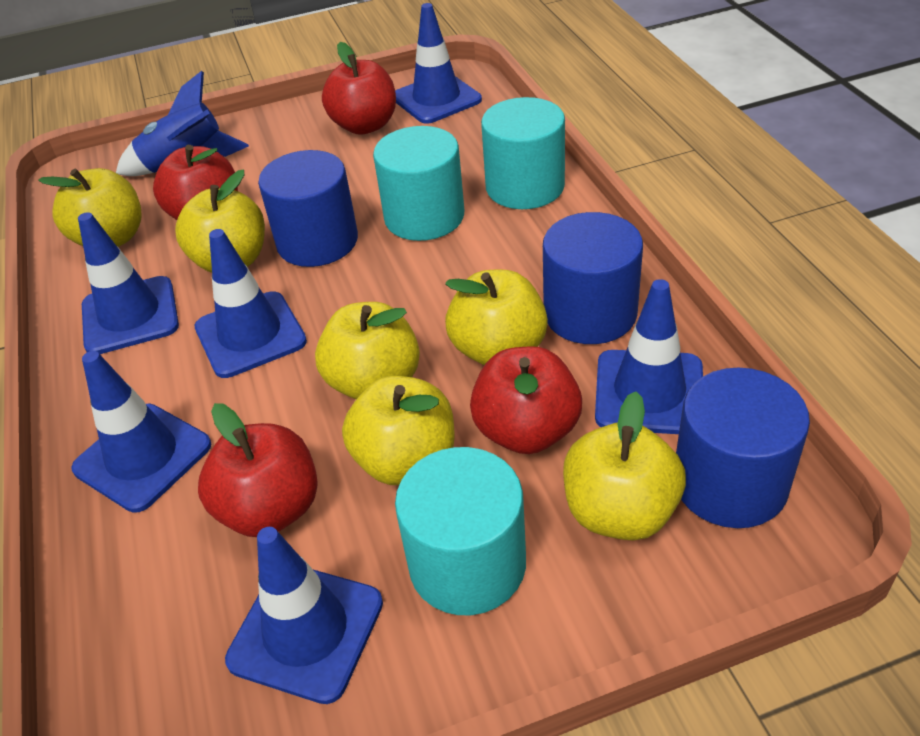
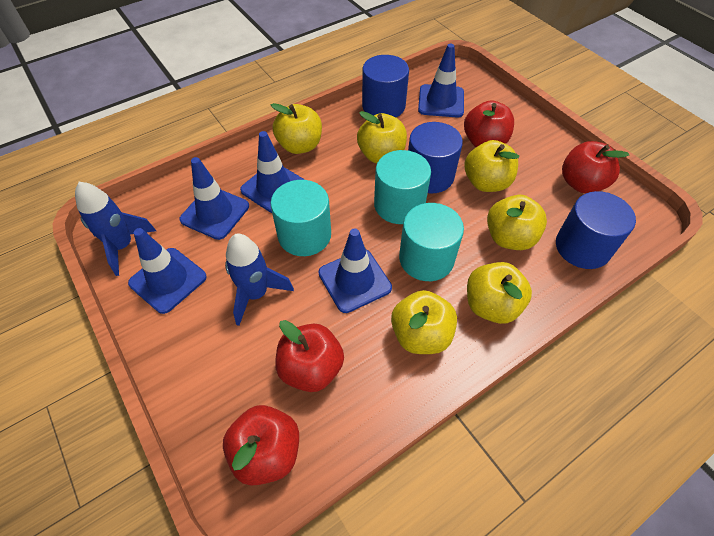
blue rocket: 1 -> 2
blue traffic cone: 6 -> 5

